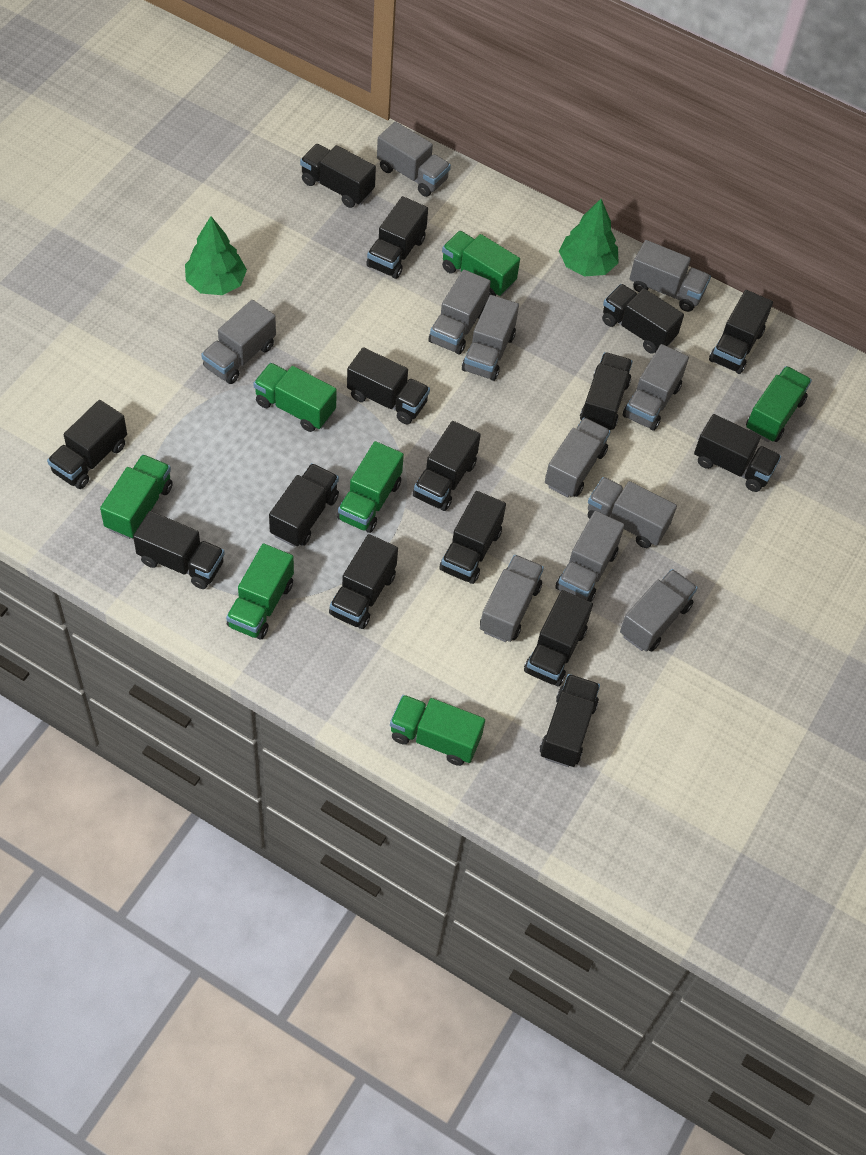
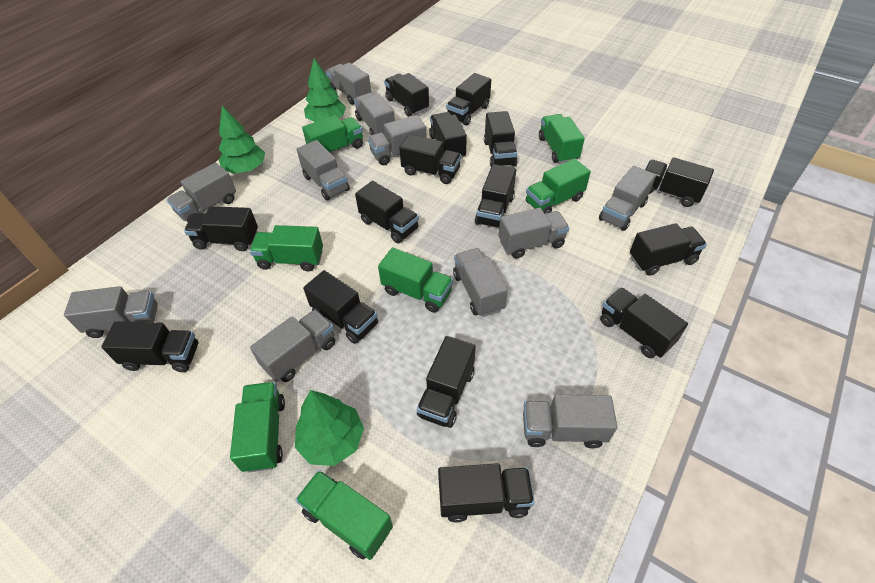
green tree: 2 -> 3

